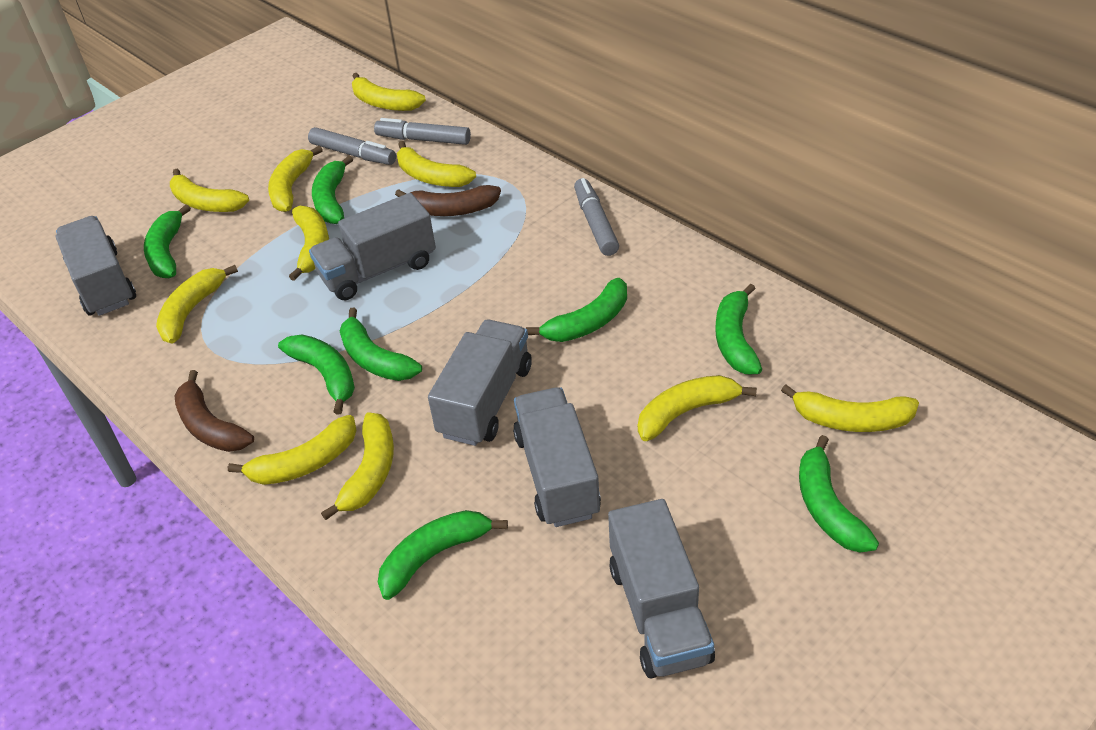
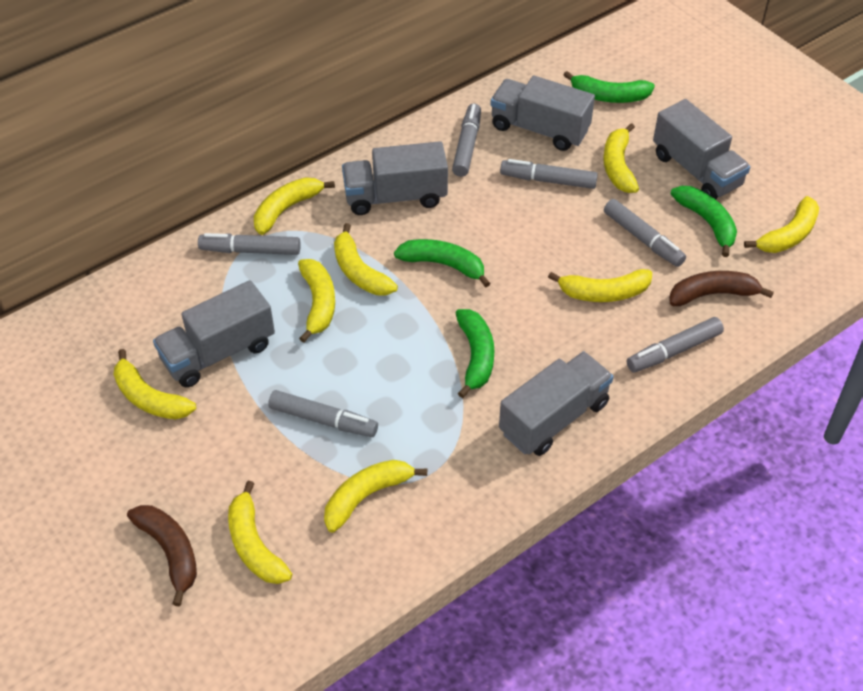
green banana: 8 -> 4
grey marker: 3 -> 6
yellow banana: 10 -> 9

